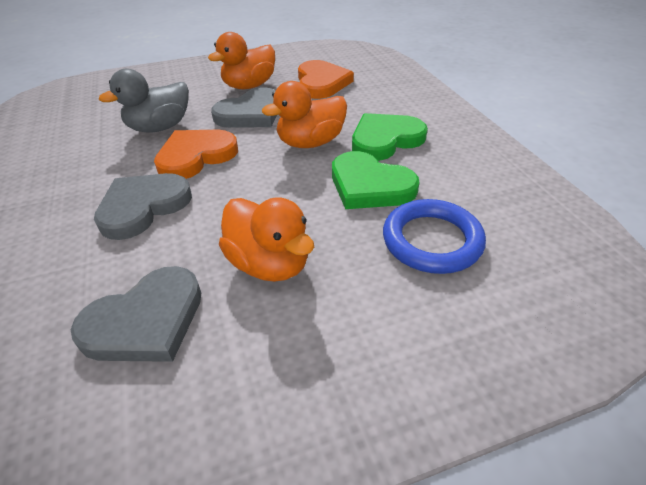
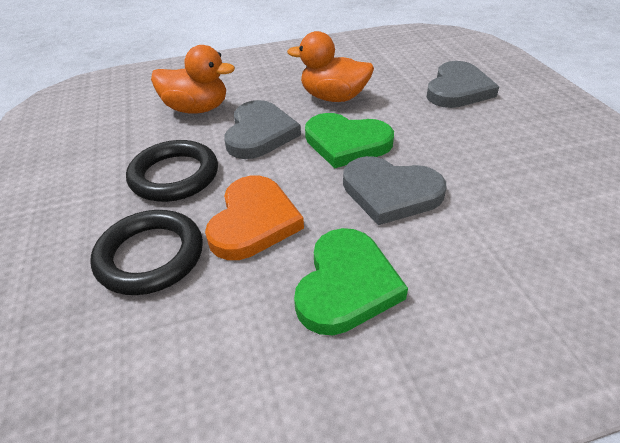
black ring: 0 -> 2
blue ring: 1 -> 0
grey duck: 1 -> 0
orange duck: 3 -> 2
orange heart: 2 -> 1

